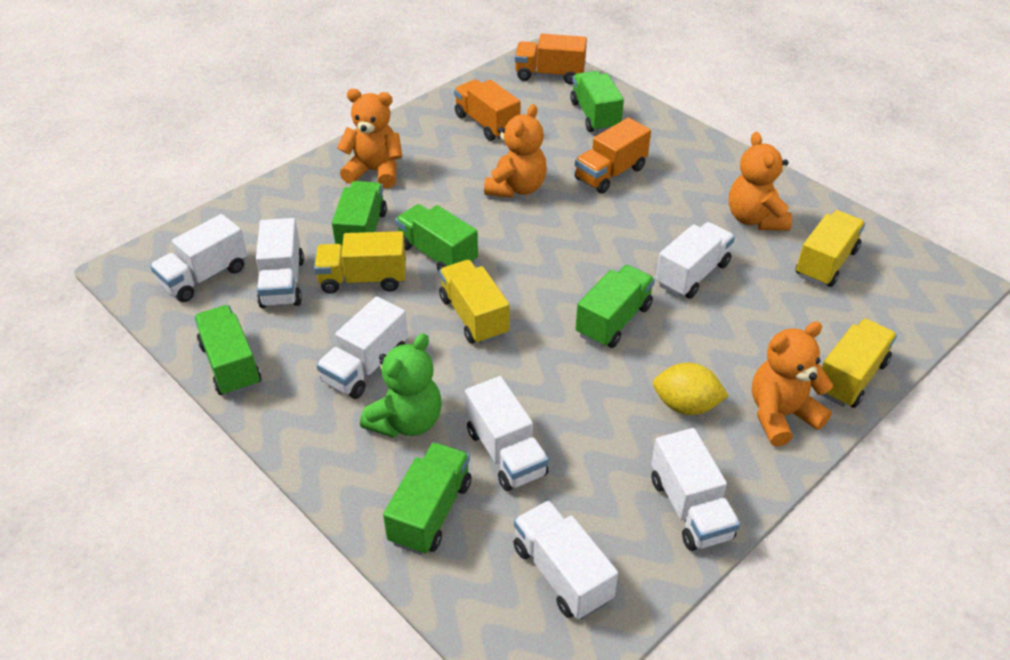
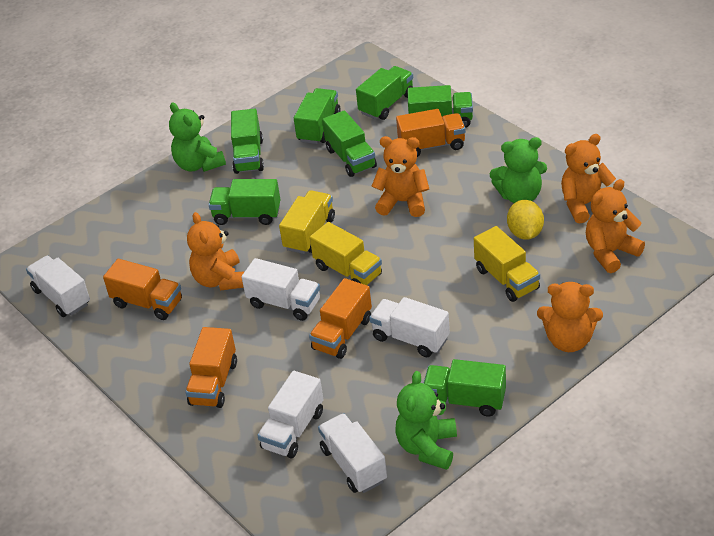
green teddy bear: 1 -> 3
green truck: 6 -> 7
orange teddy bear: 4 -> 5
orange truck: 3 -> 4
white truck: 7 -> 5
yellow truck: 4 -> 3

